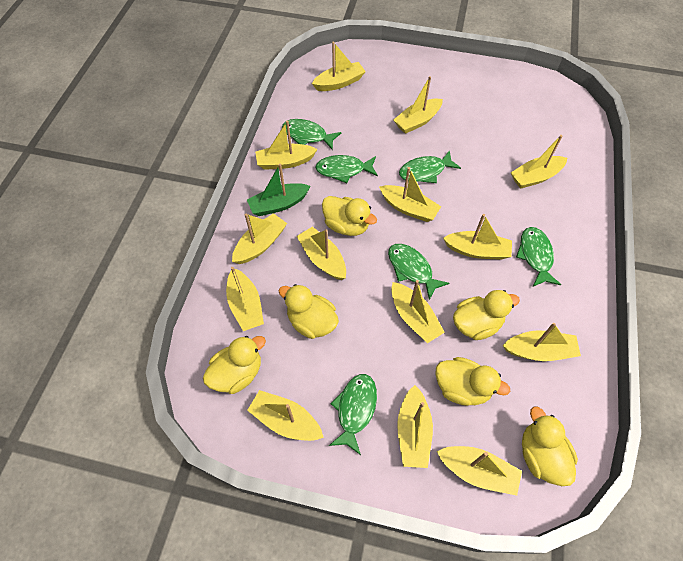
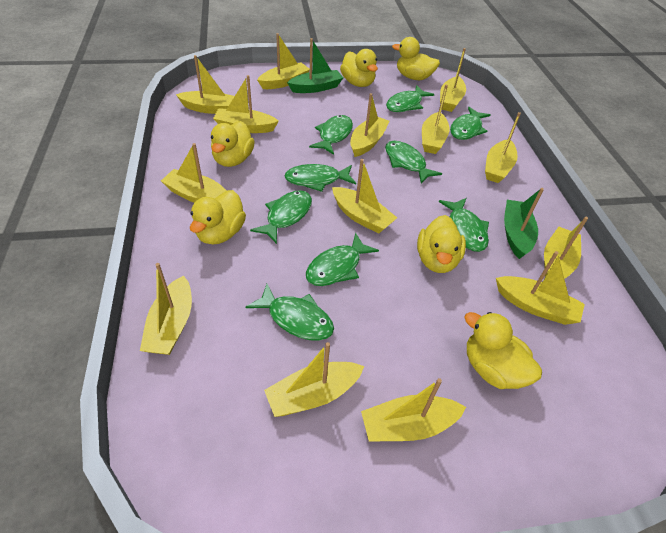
green boat: 1 -> 2
green fish: 6 -> 9

